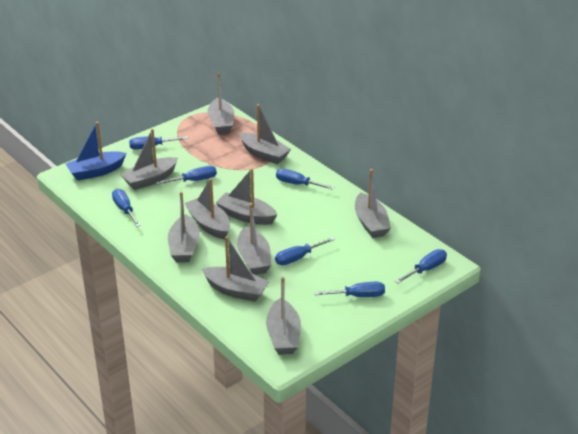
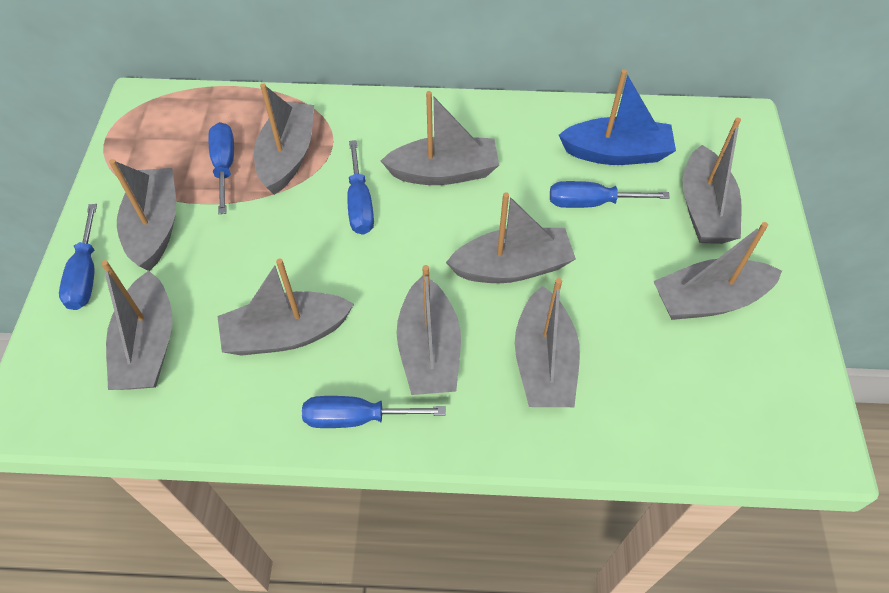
blue screwdriver: 7 -> 5

